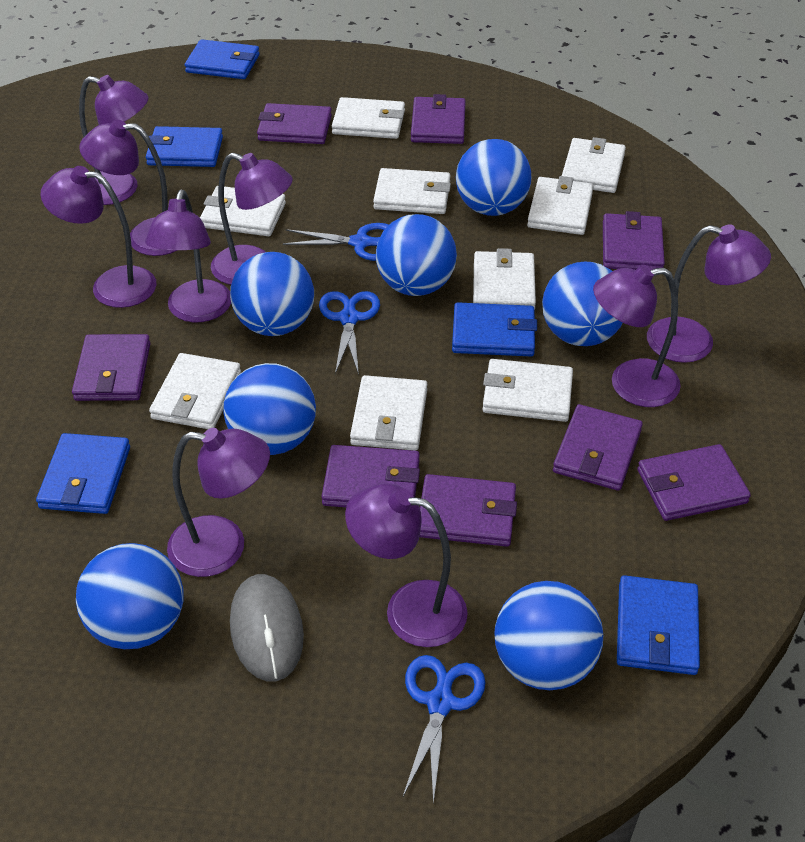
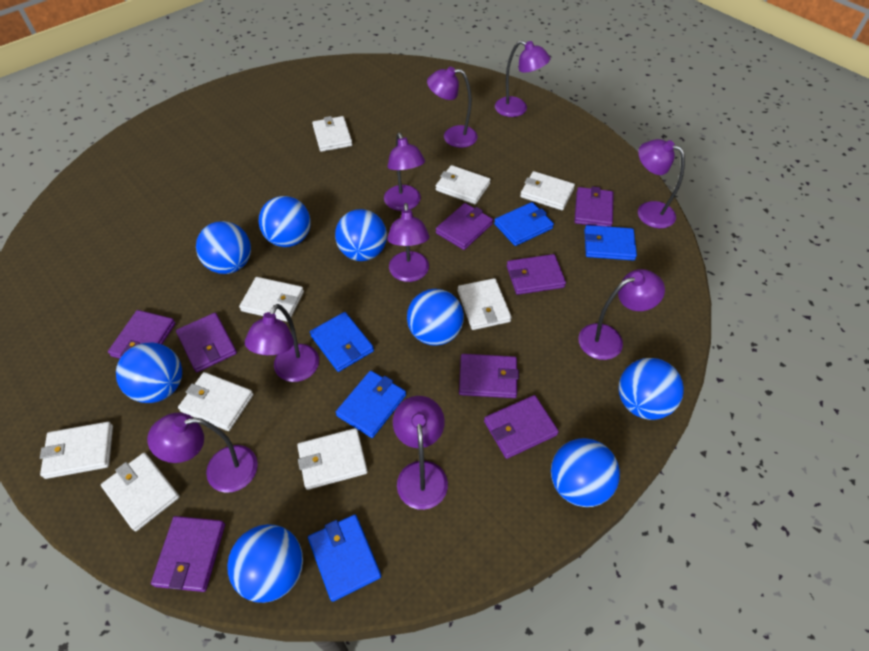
blue ball: 7 -> 8
blue scissors: 3 -> 0
grey mouse: 1 -> 0

